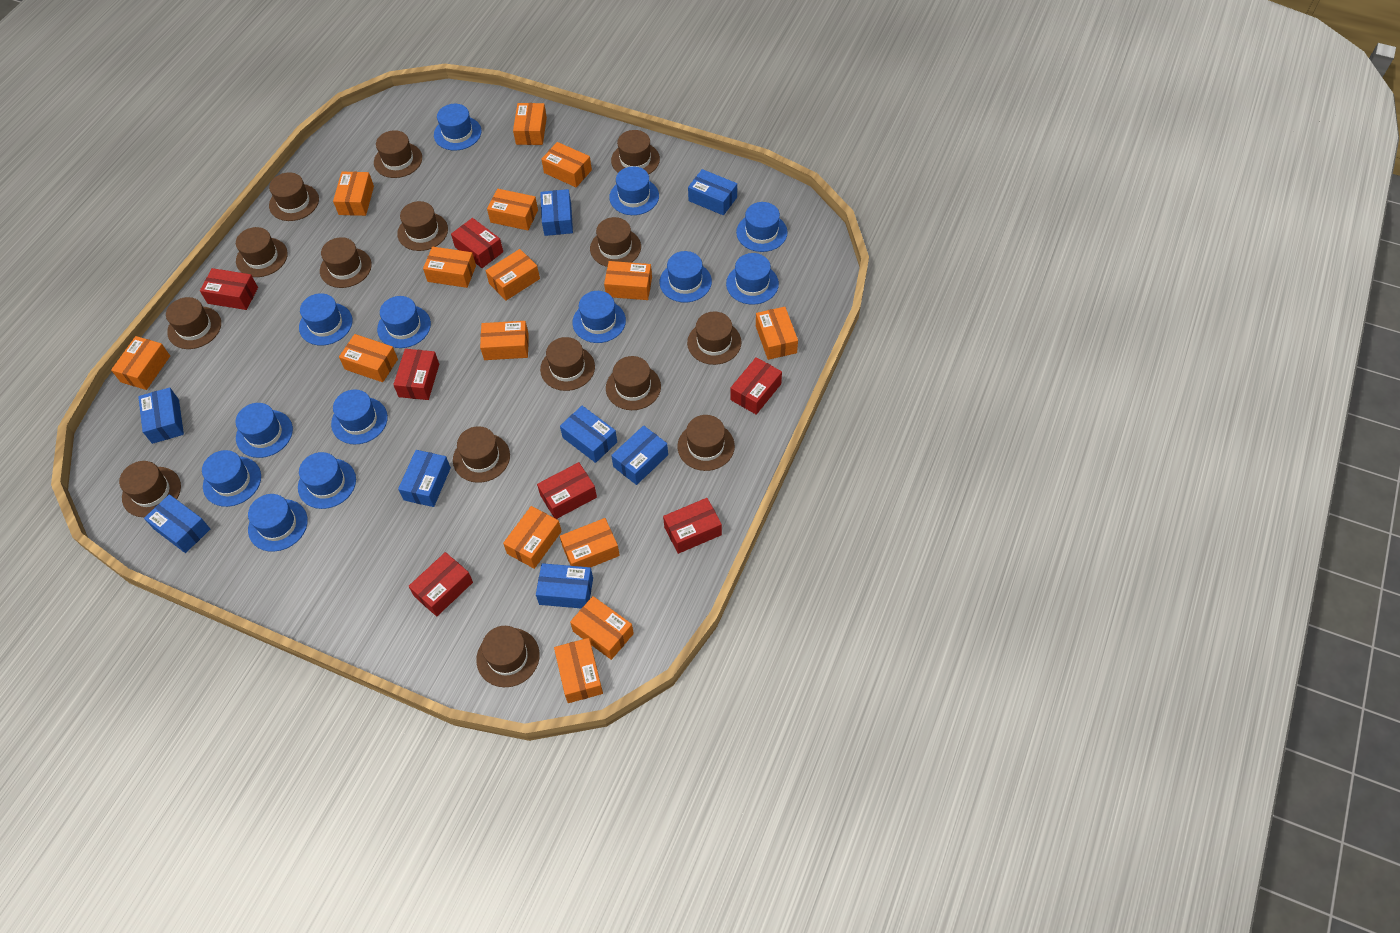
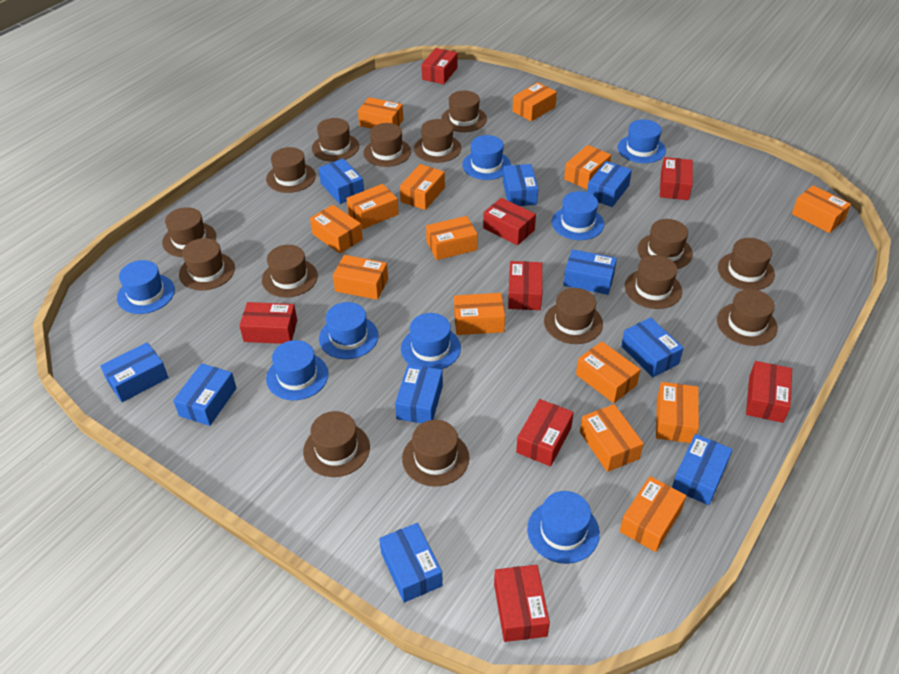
blue box: 8 -> 10
blue hat: 13 -> 8
orange box: 15 -> 14
red box: 7 -> 8

